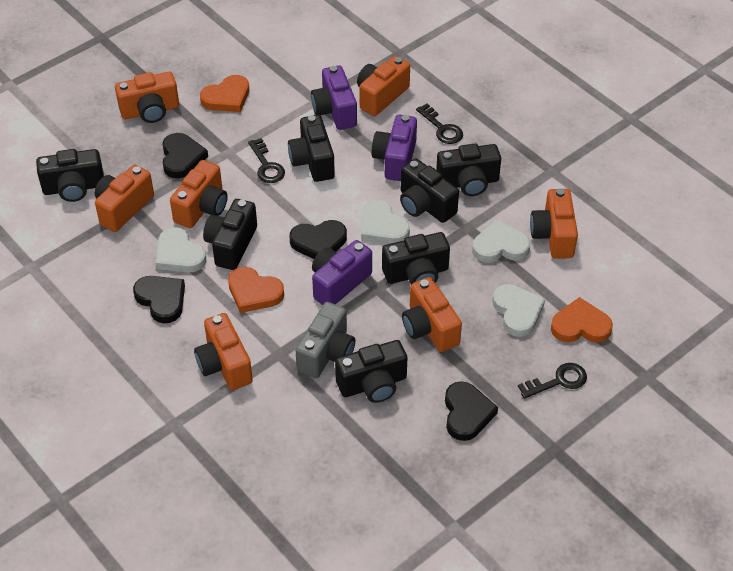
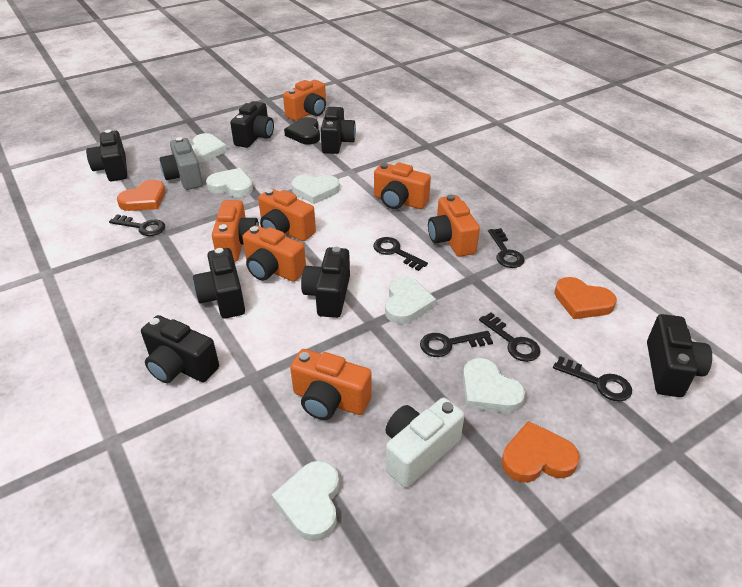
black heart: 4 -> 1
black key: 3 -> 6
purple camera: 3 -> 0
white camera: 0 -> 1
white heart: 4 -> 6

